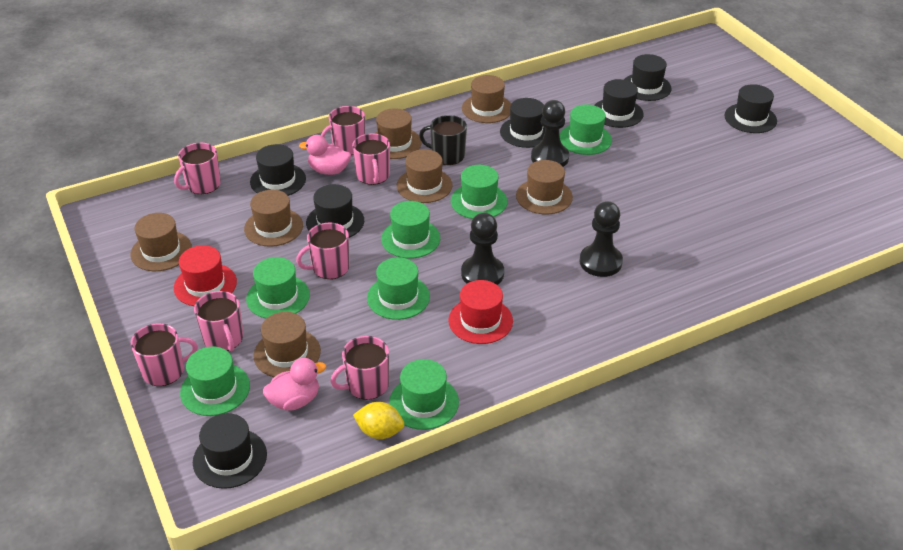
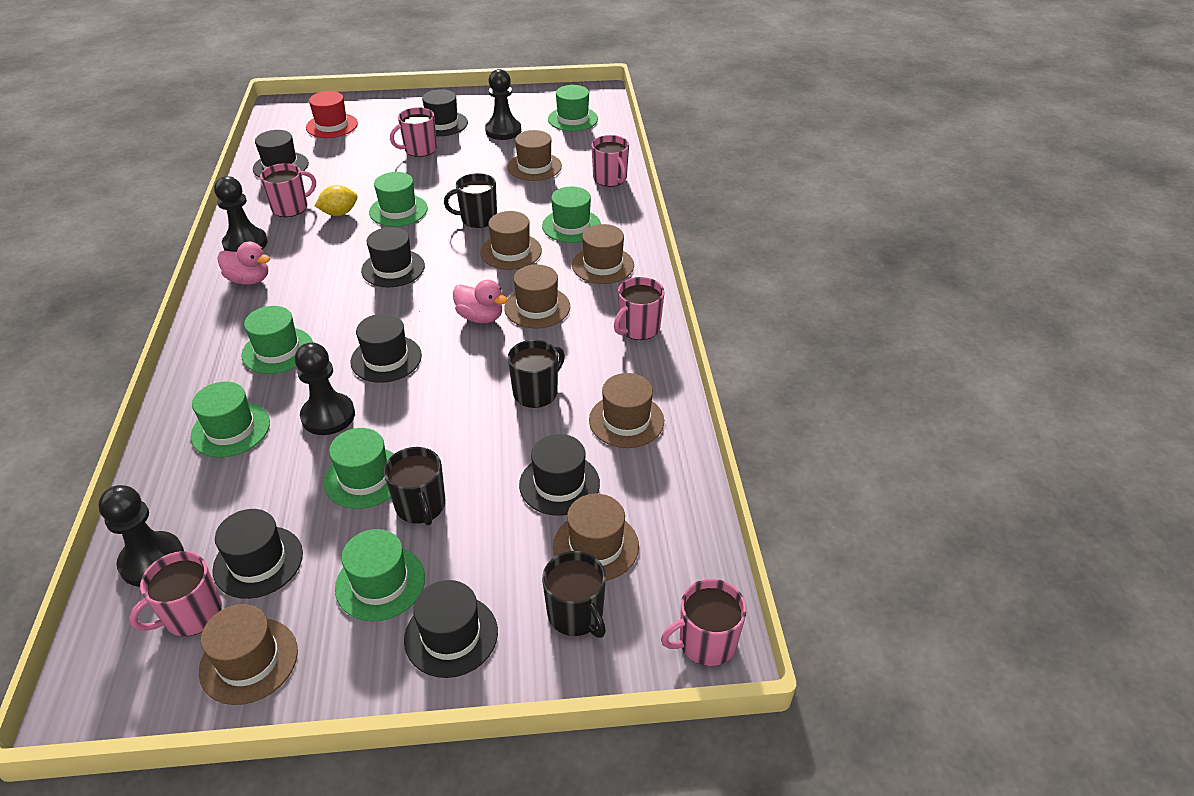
black mug: 1 -> 4
black pawn: 3 -> 4
pink mug: 7 -> 6
red hat: 2 -> 1

